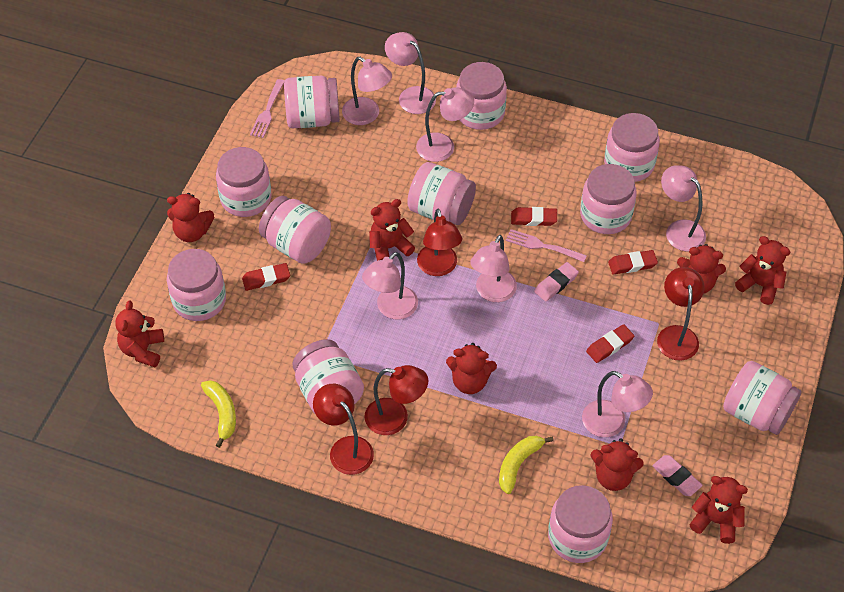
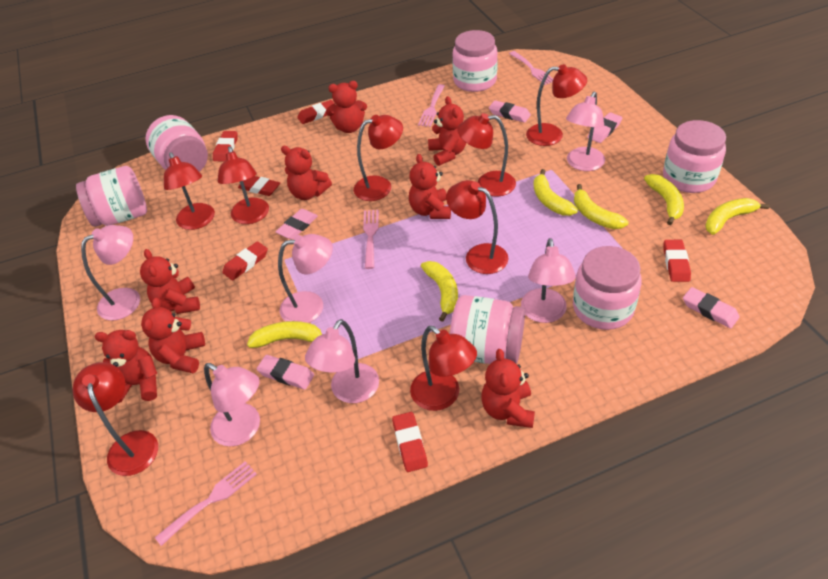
pink eraser: 2 -> 5
pink fork: 2 -> 4
pink jar: 11 -> 6
pink lamp: 7 -> 6
red eraser: 4 -> 6
red lamp: 4 -> 8
yellow banana: 2 -> 6

